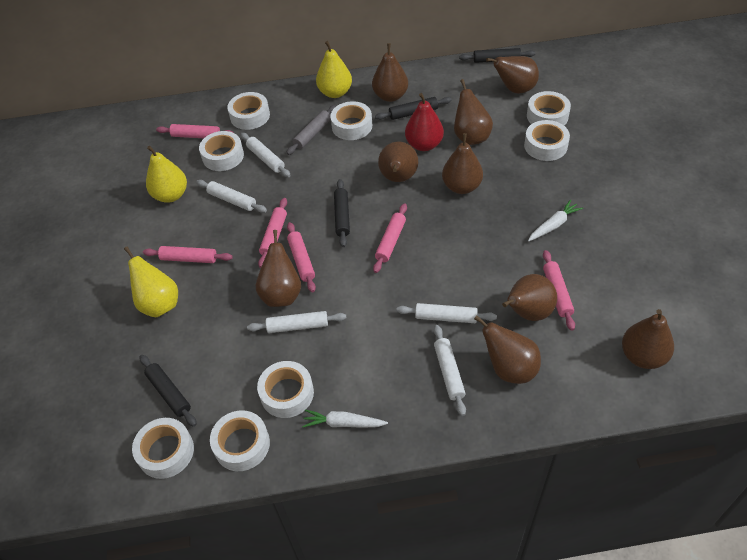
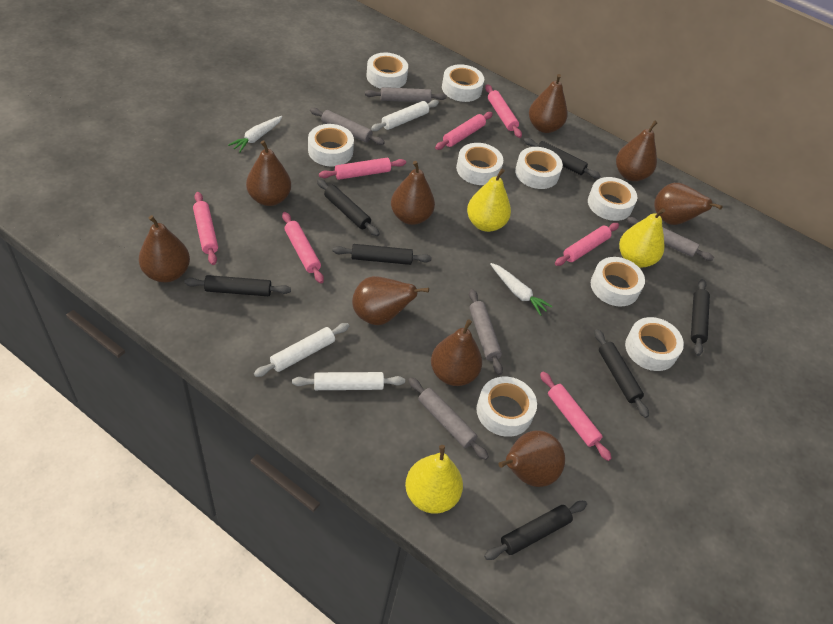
black rolling pin: 4 -> 7
grey rolling pin: 1 -> 5
pink rolling pin: 6 -> 7
red pear: 1 -> 0
white rolling pin: 5 -> 3
white tape: 8 -> 9

